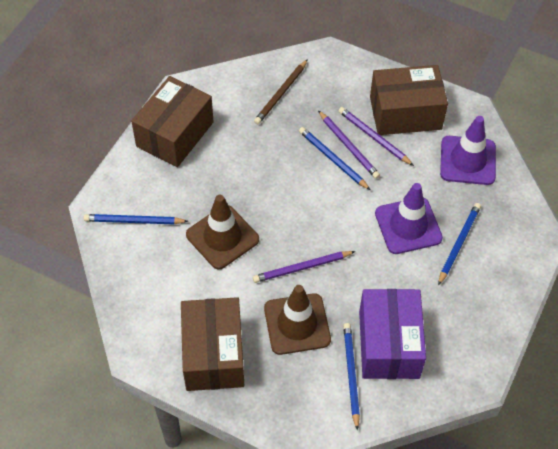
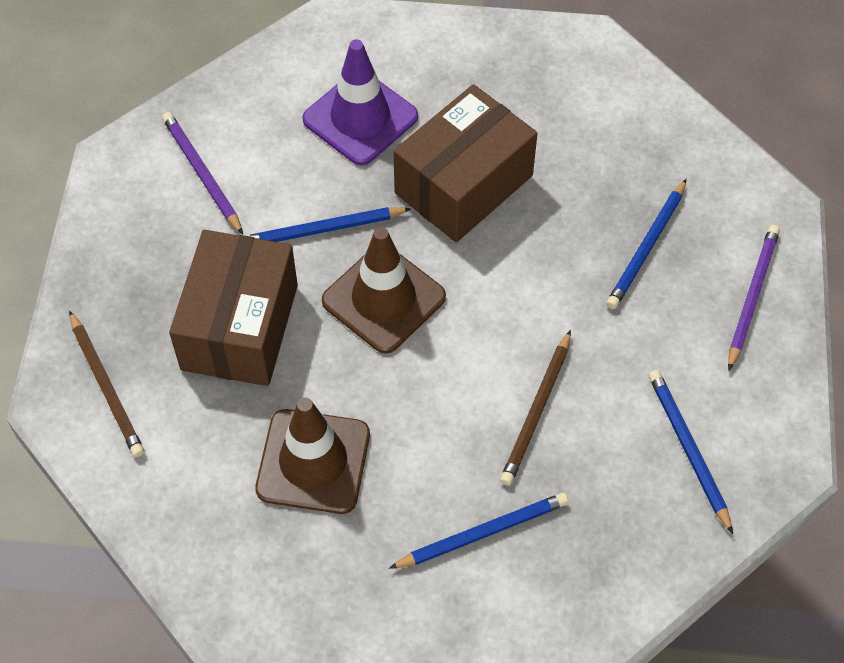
brown box: 3 -> 2
brown pencil: 1 -> 2
purple box: 1 -> 0
purple pencil: 3 -> 2
purple traffic cone: 2 -> 1

